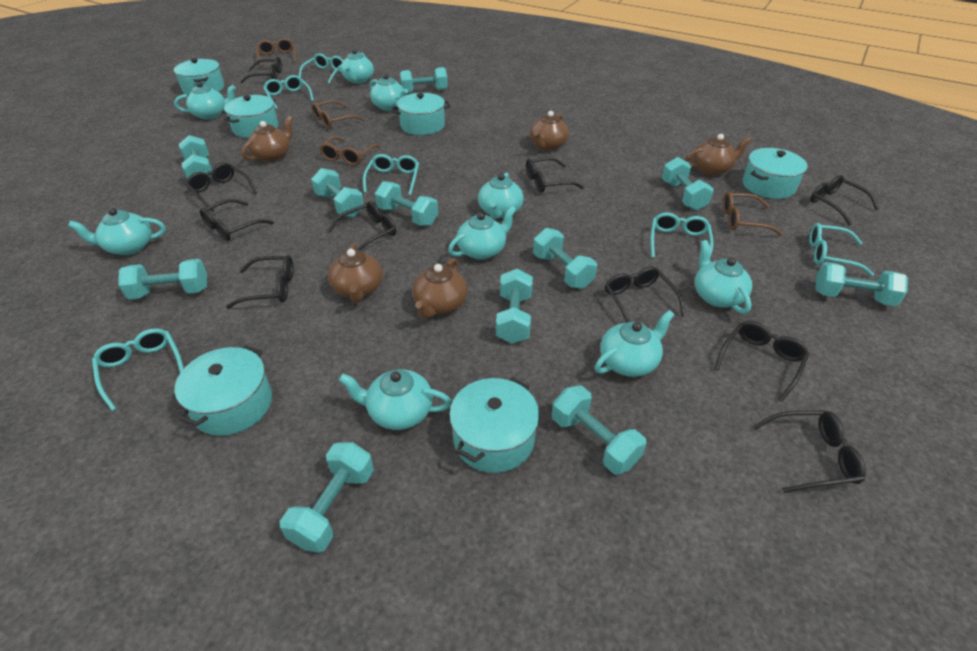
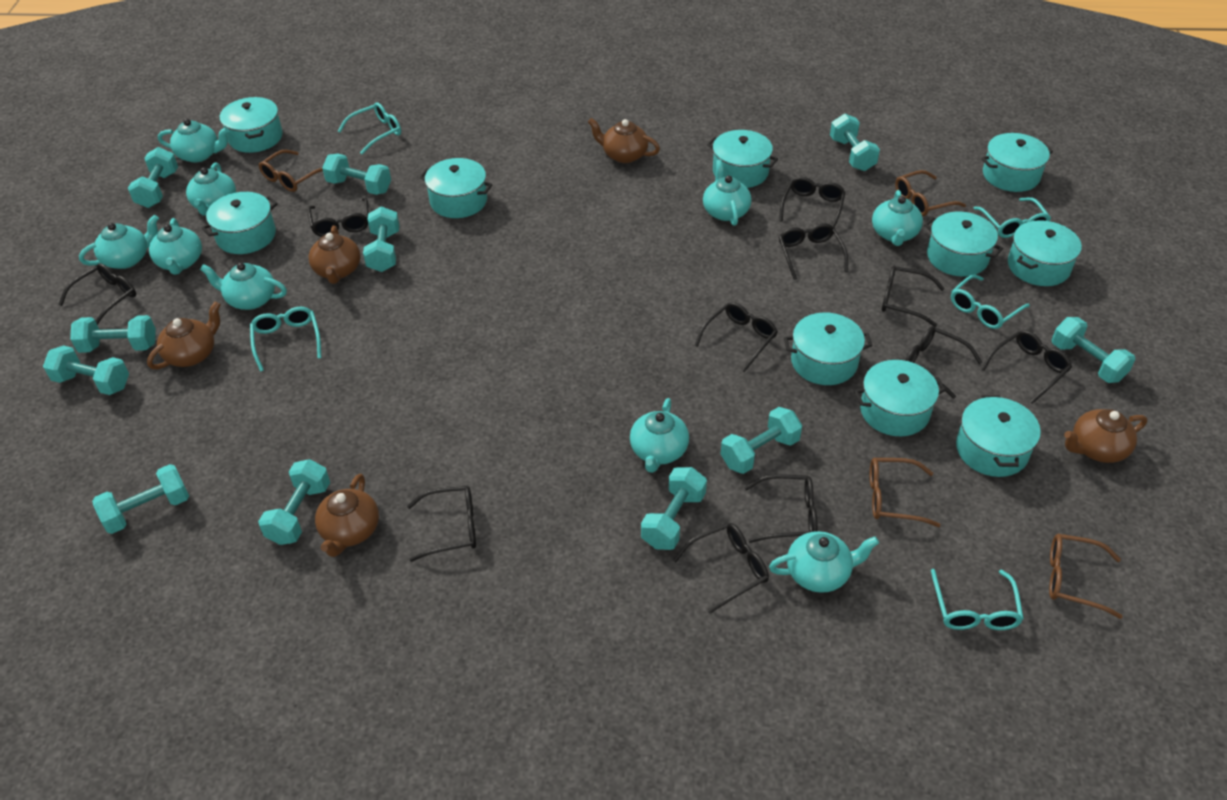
black glasses: 10 -> 11
turquoise glasses: 6 -> 5
turquoise pot: 6 -> 10

